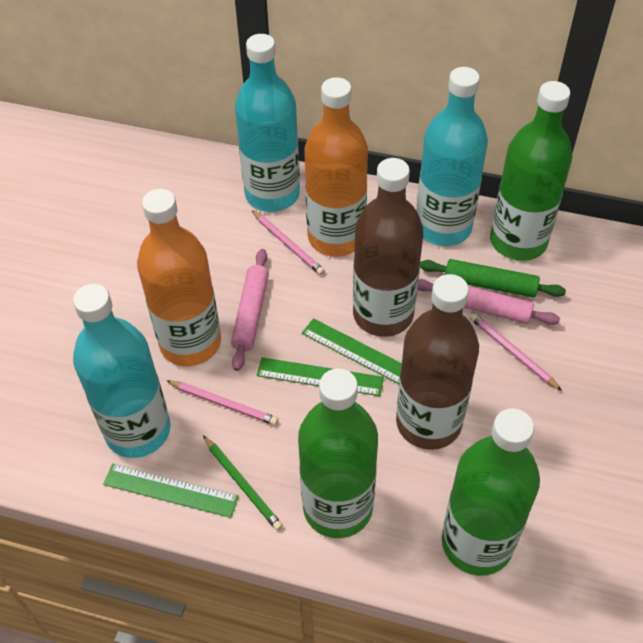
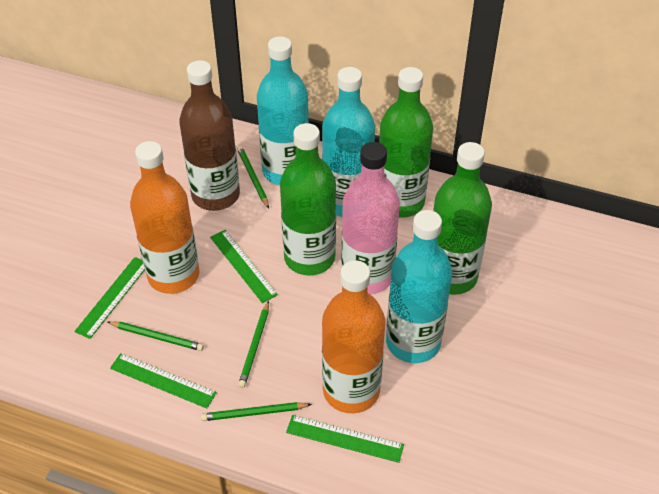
brown bottle: 2 -> 1
green pencil: 1 -> 4
green rolling pin: 1 -> 0
green ruler: 3 -> 4
pink bottle: 0 -> 1
pink pencil: 3 -> 0
pink rolling pin: 2 -> 0

